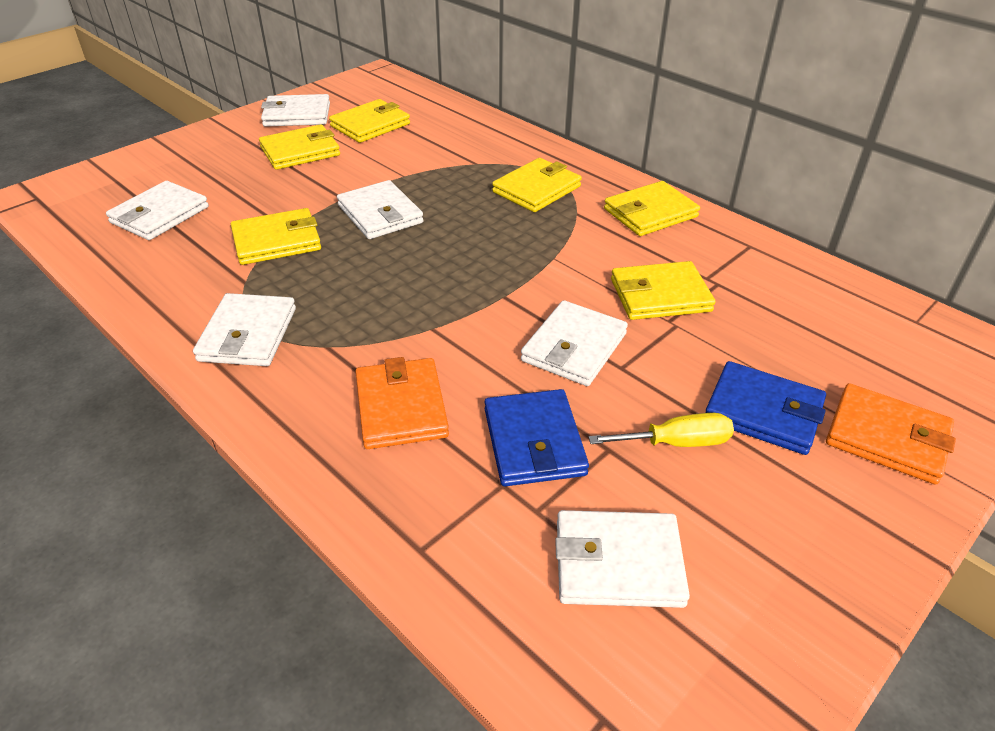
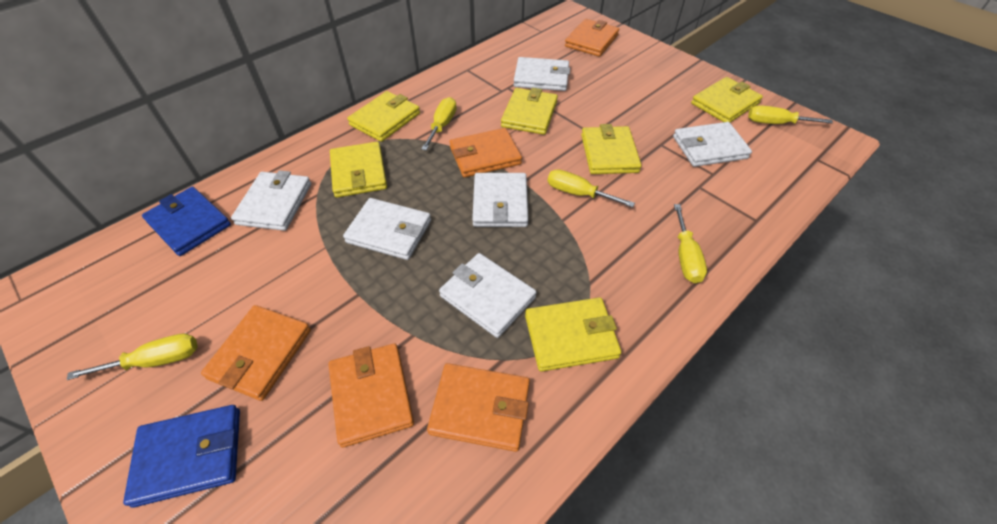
orange wallet: 2 -> 5
yellow screwdriver: 1 -> 5

